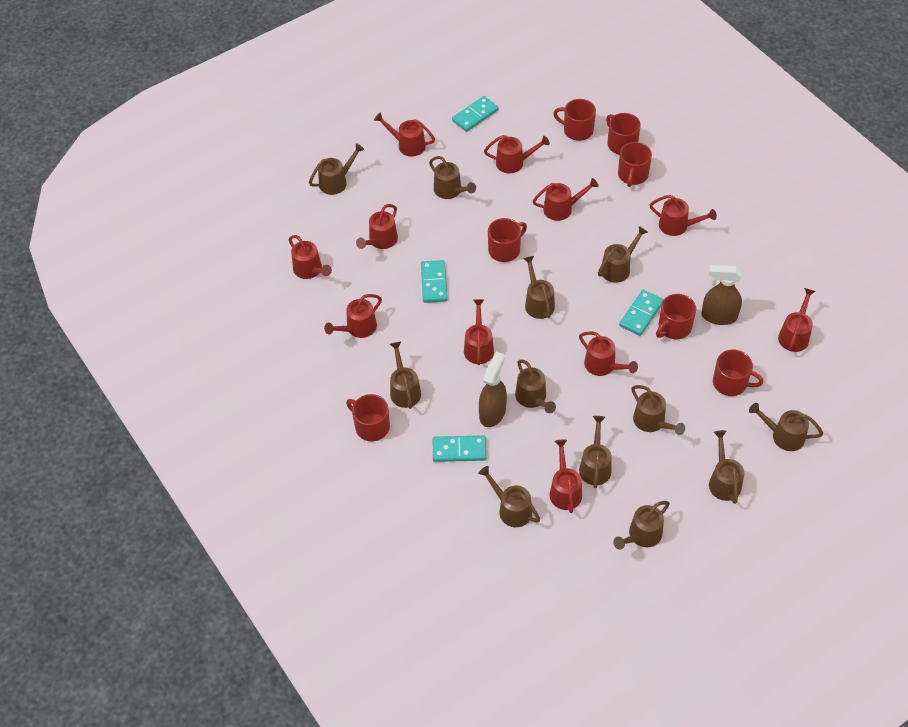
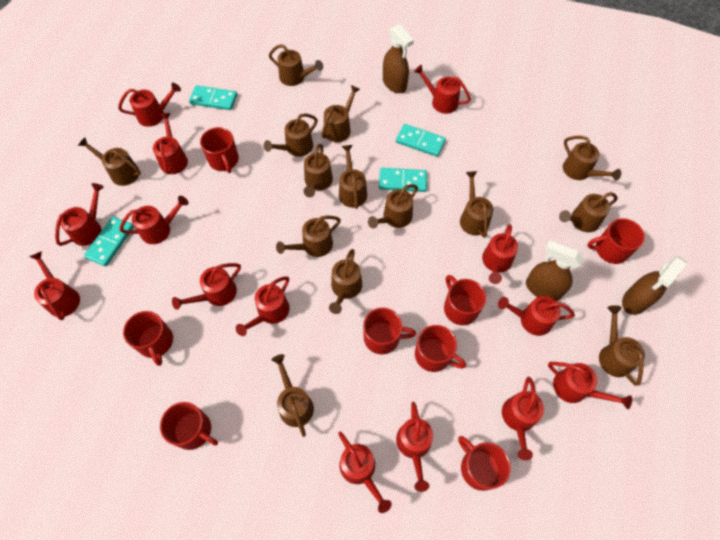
brown spray bottle: 2 -> 3
brown watering can: 12 -> 14
red mug: 7 -> 8
red watering can: 11 -> 14

